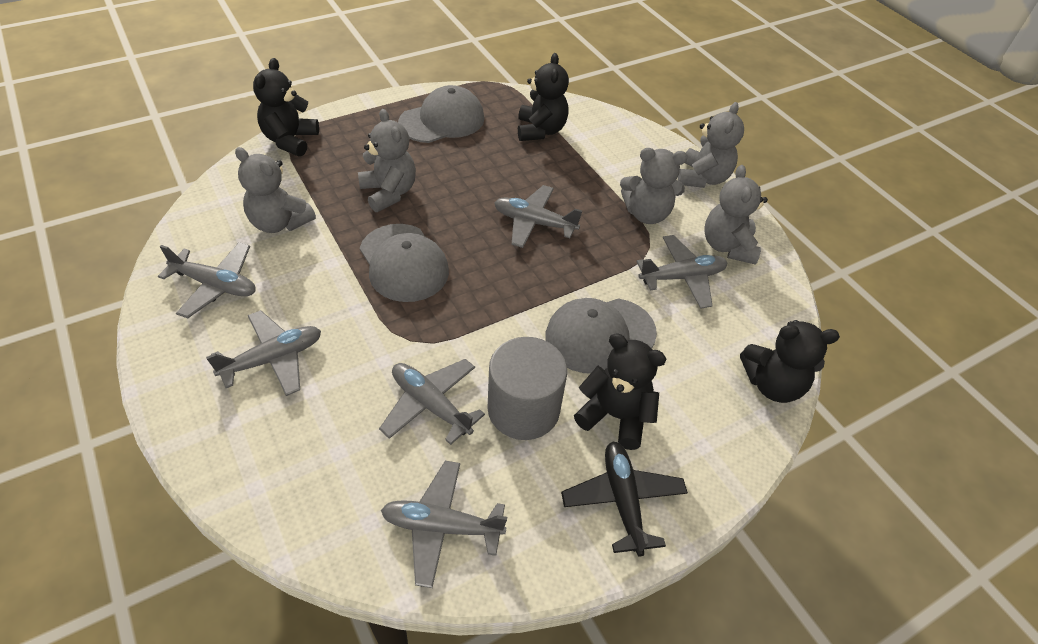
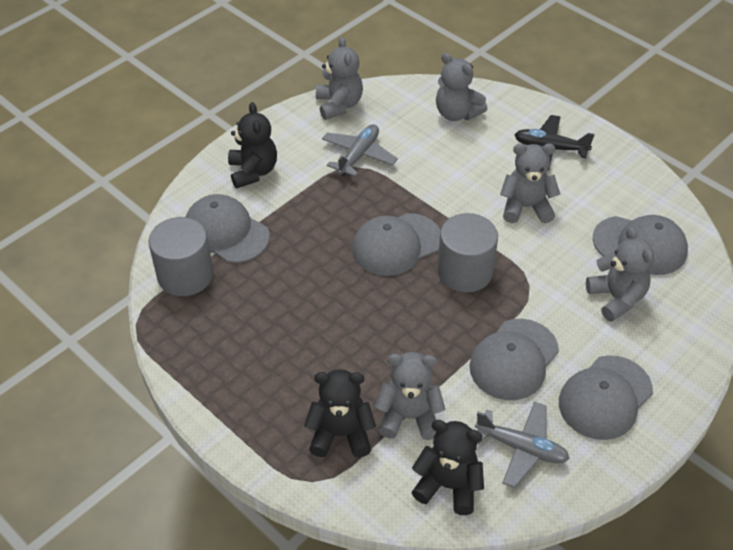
black teddy bear: 4 -> 3
grey cap: 3 -> 5
grey cylinder: 1 -> 2
grey plane: 6 -> 2

